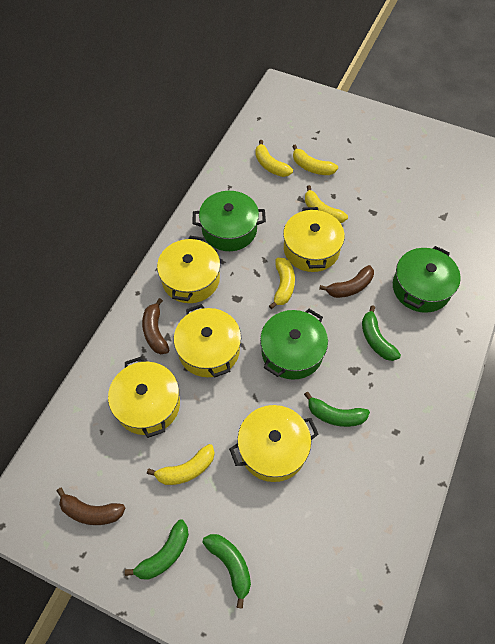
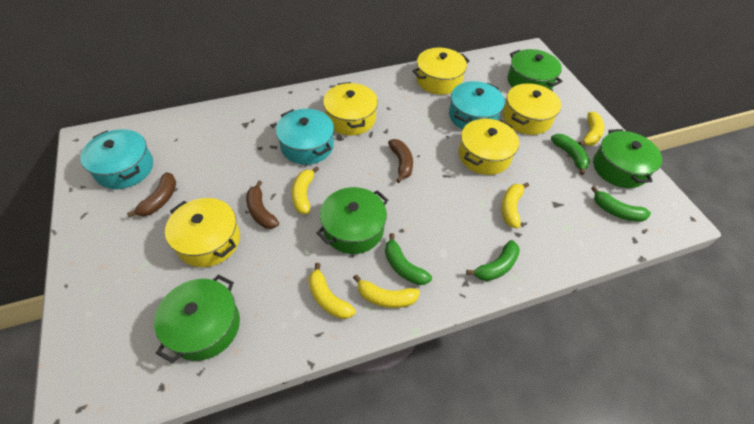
green pot: 3 -> 4
turquoise pot: 0 -> 3

